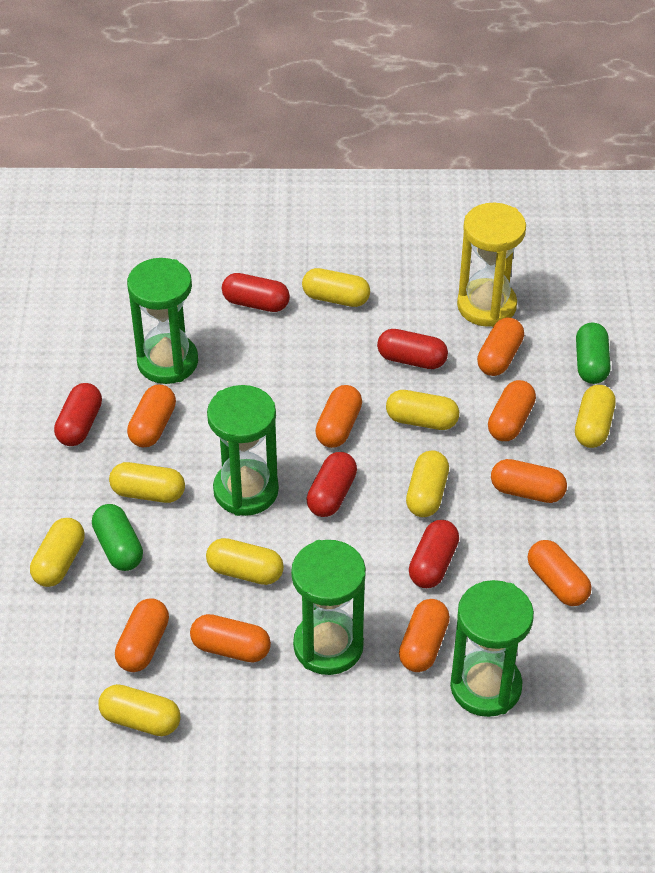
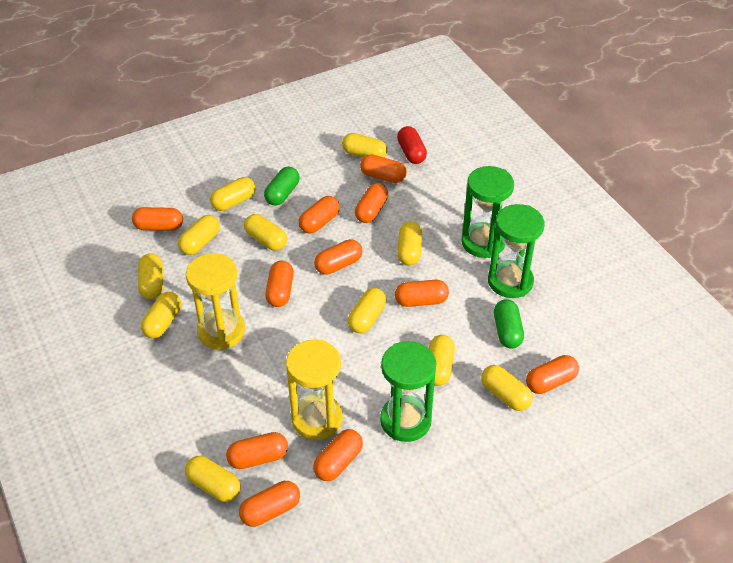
green hourglass: 4 -> 3
orange capsule: 9 -> 11
red capsule: 5 -> 1
yellow capsule: 8 -> 11
yellow hourglass: 1 -> 2

